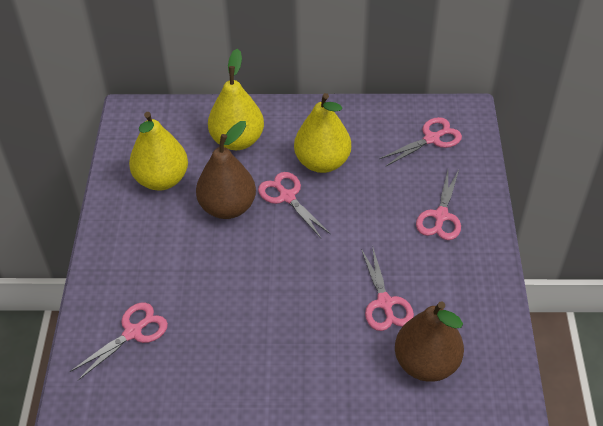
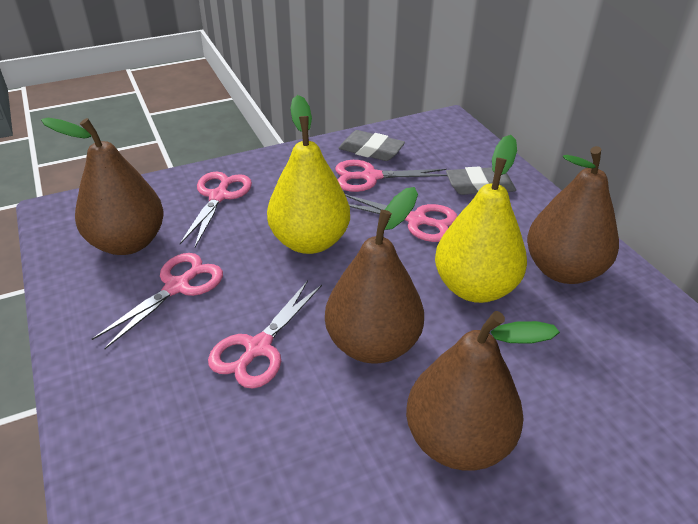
brown pear: 2 -> 4
grey eraser: 0 -> 2
yellow pear: 3 -> 2

